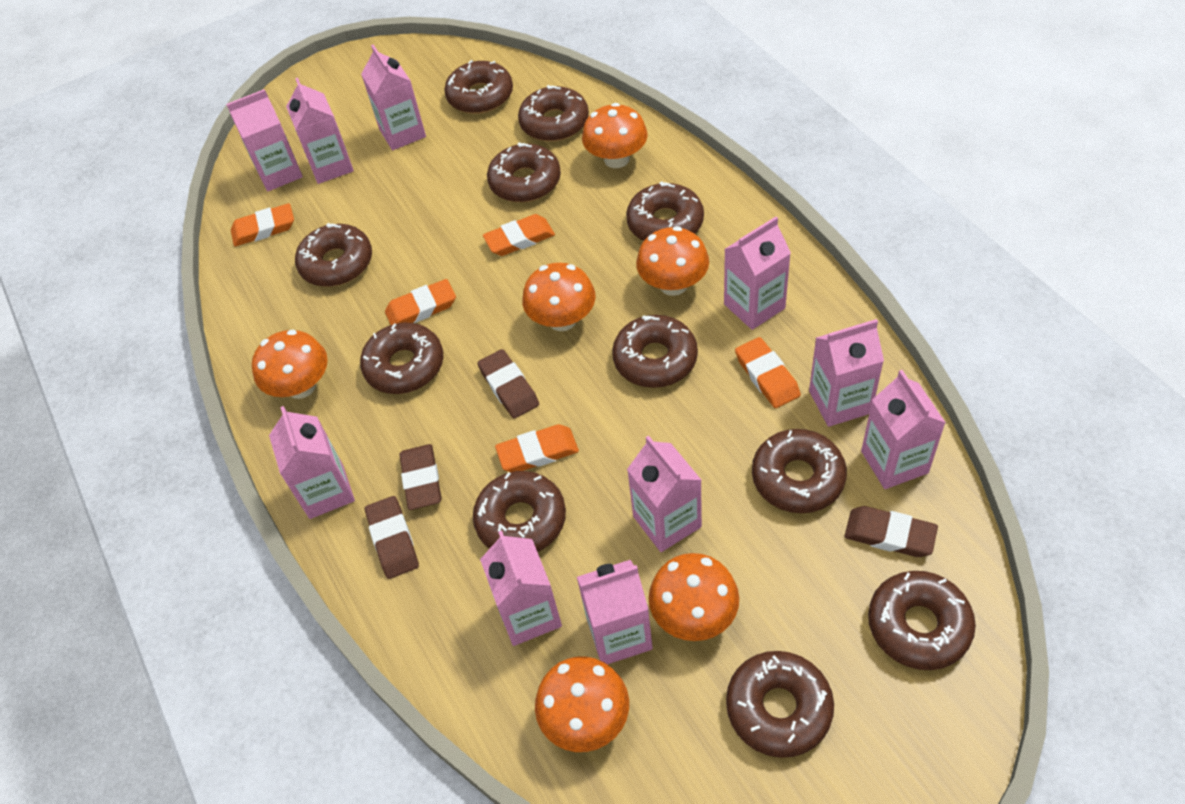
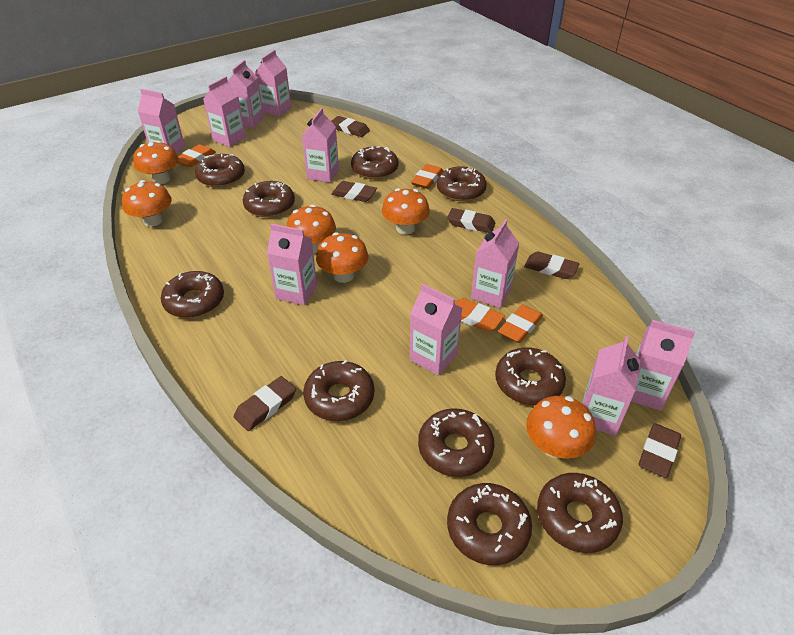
brown donut: 11 -> 10
brown eraser: 4 -> 6
orange eraser: 5 -> 4

